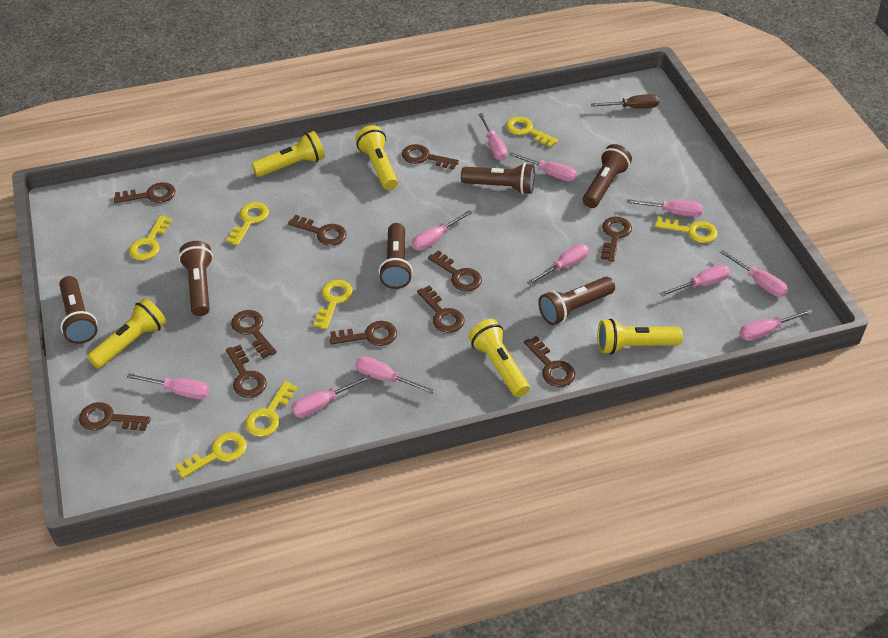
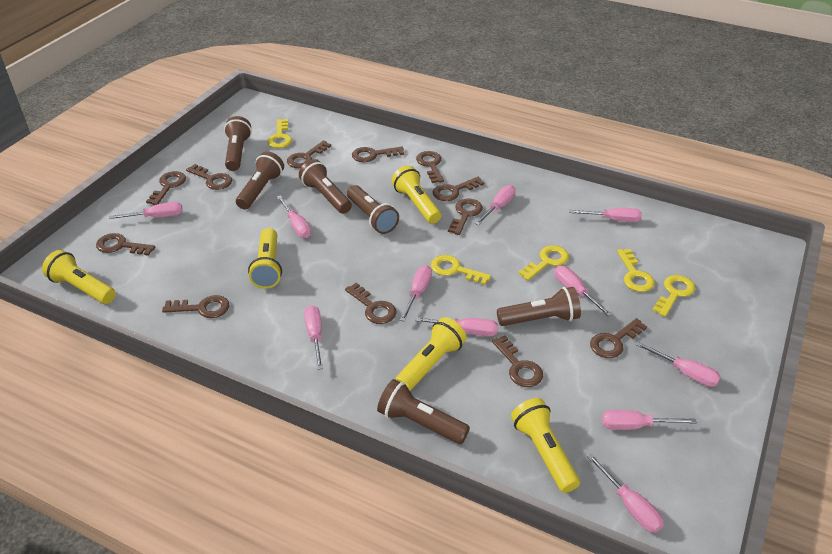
brown key: 11 -> 12
brown screwdriver: 1 -> 0
yellow key: 7 -> 5

